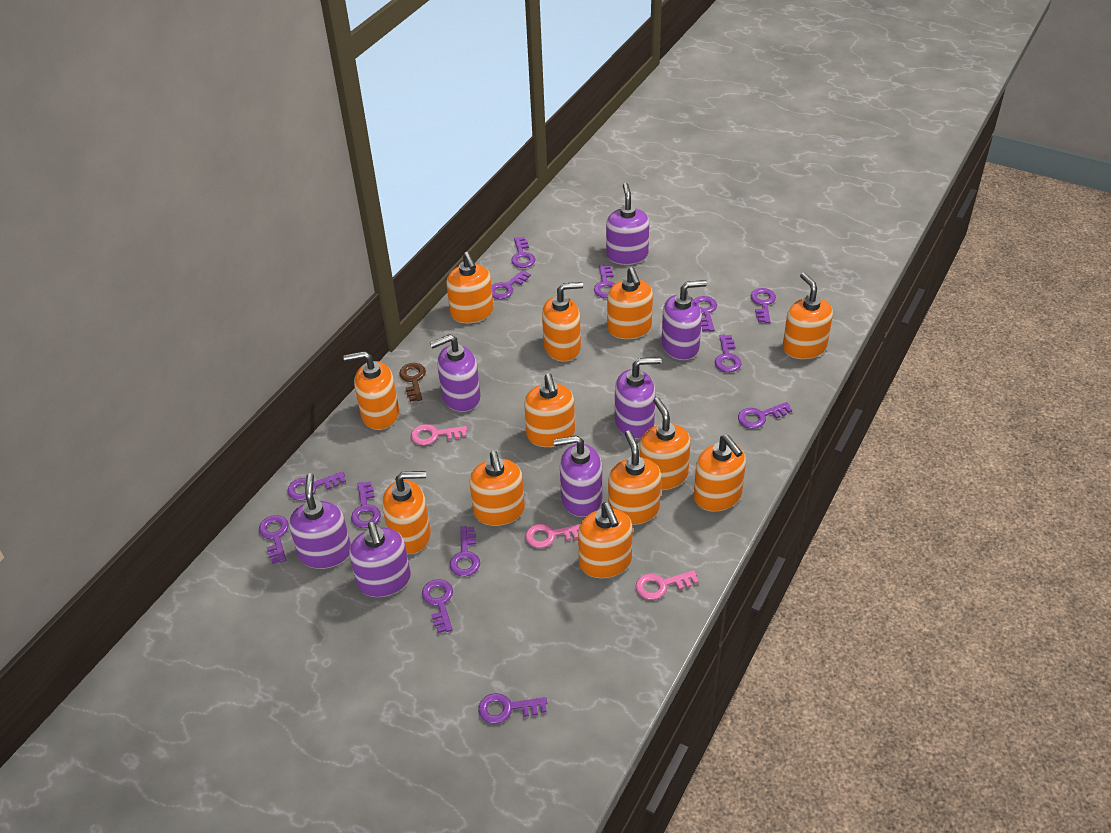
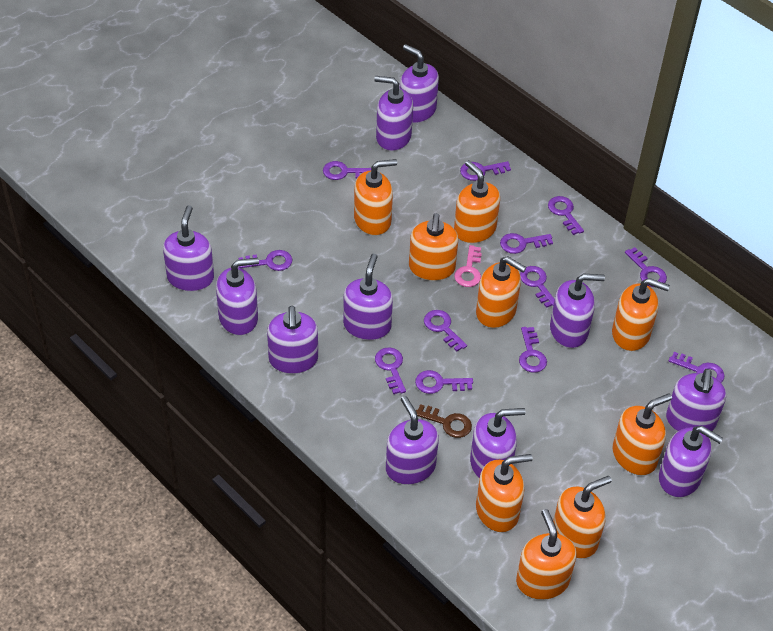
orange soap dispenser: 12 -> 9
pink key: 3 -> 1
purple key: 13 -> 12
purple soap dispenser: 7 -> 11

